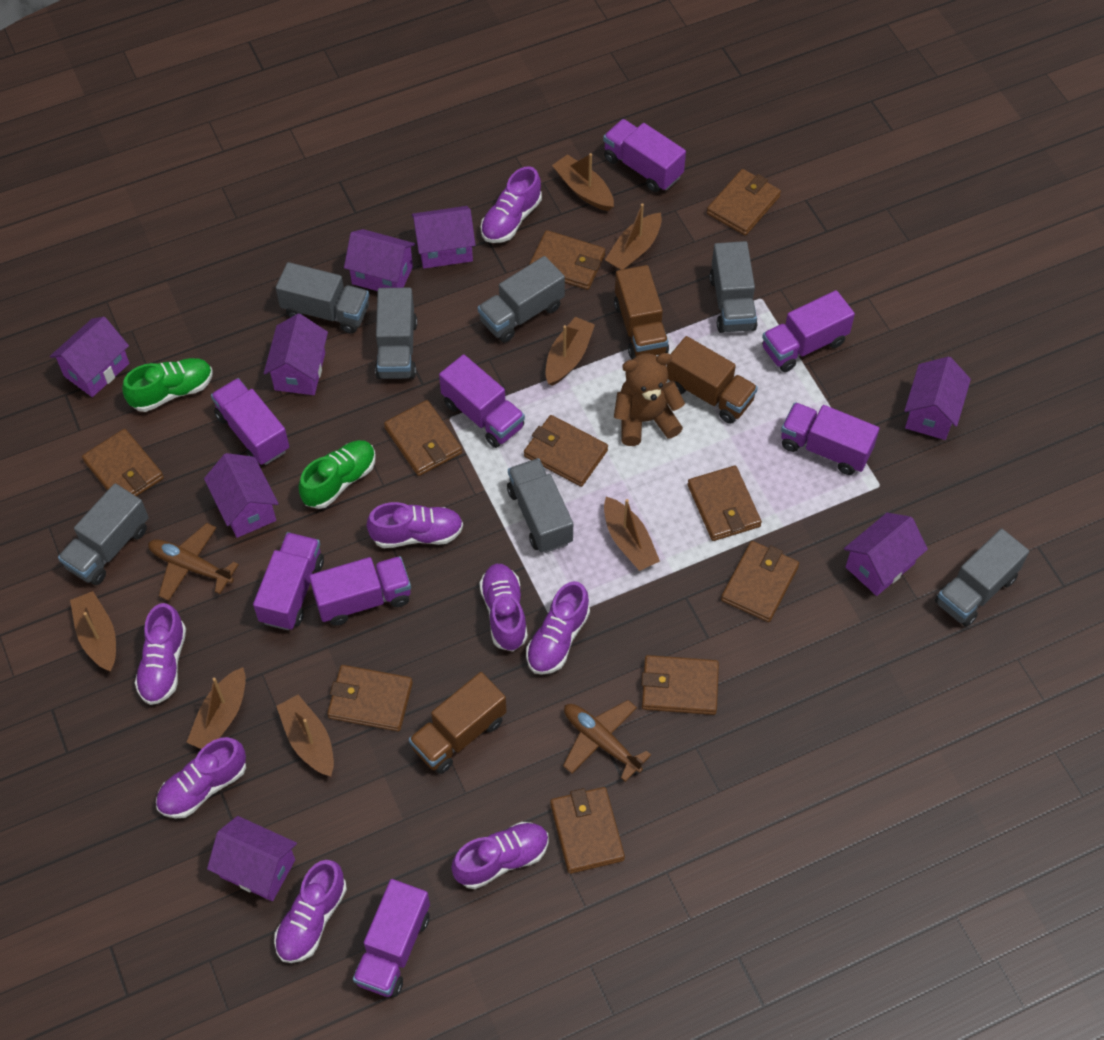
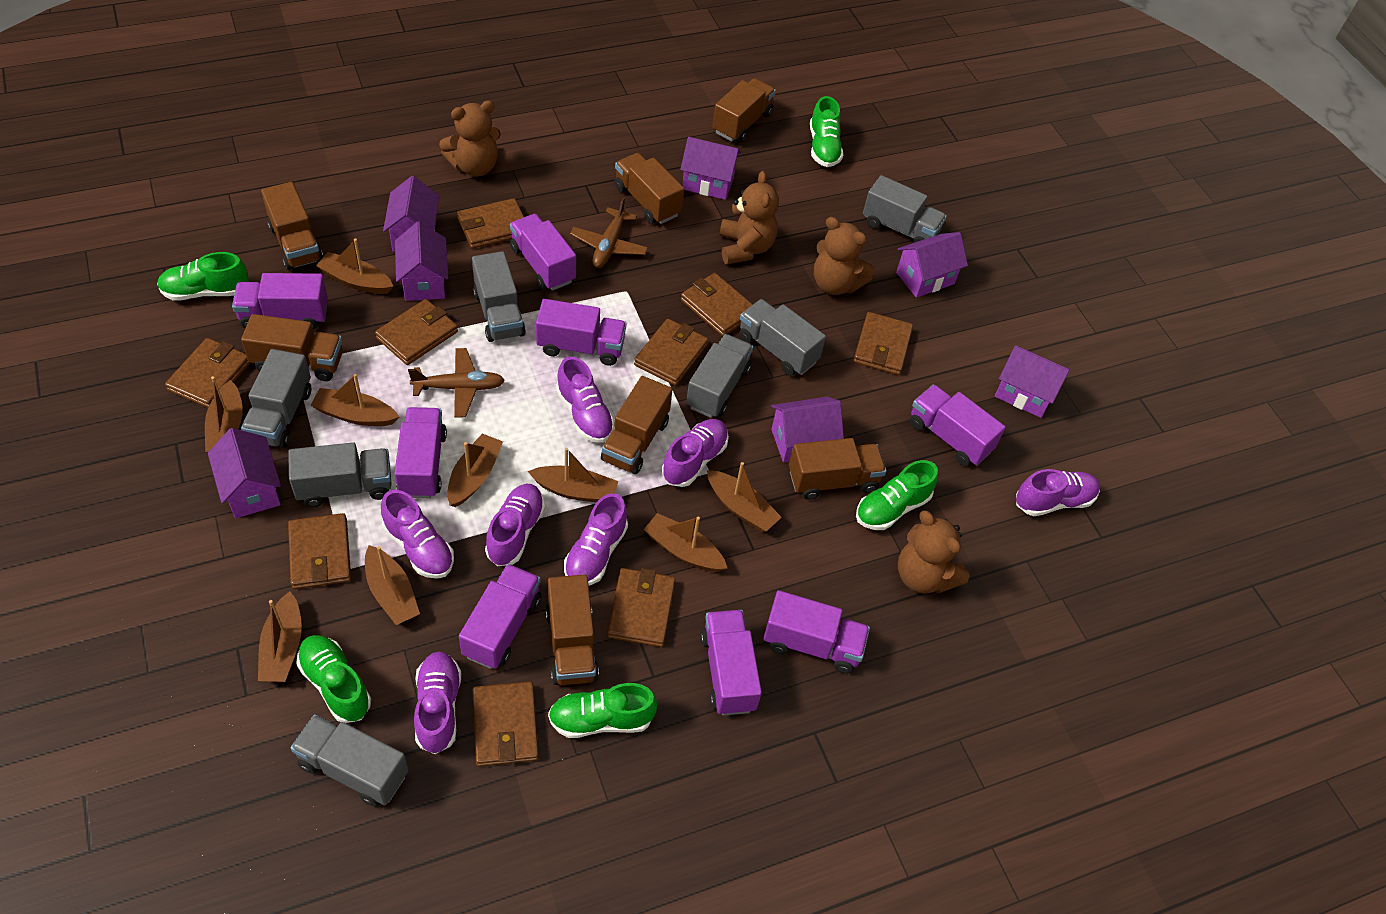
brown boat: 7 -> 9
brown teddy bear: 1 -> 4
brown truck: 3 -> 7
brown wallet: 10 -> 9
green shoe: 2 -> 5
purple house: 8 -> 7
purple shoe: 8 -> 7

